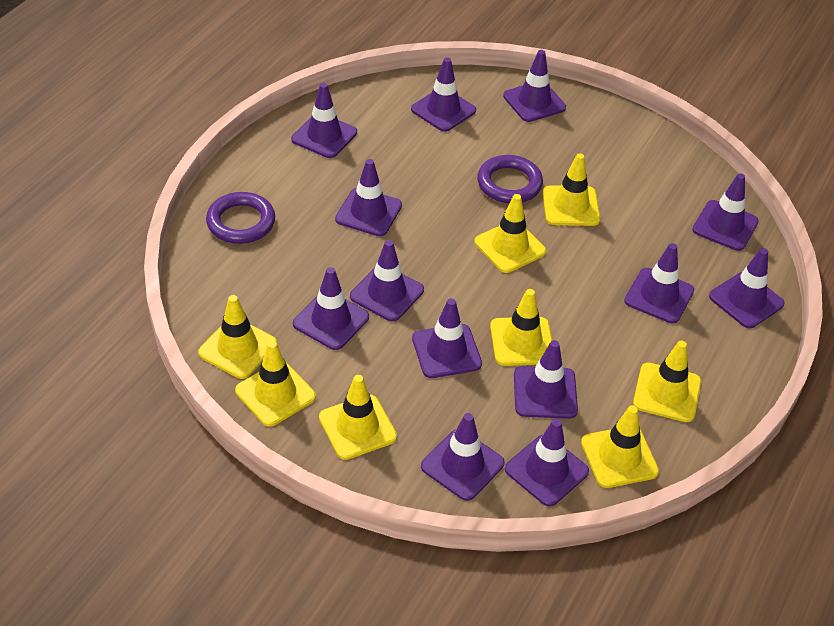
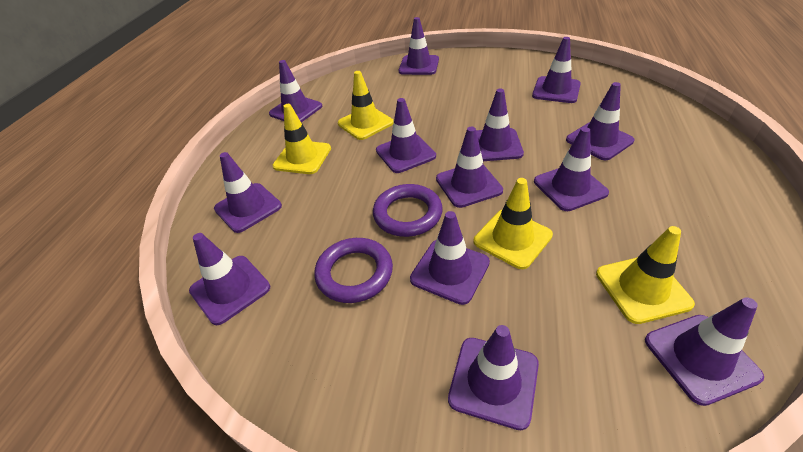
yellow traffic cone: 8 -> 4

